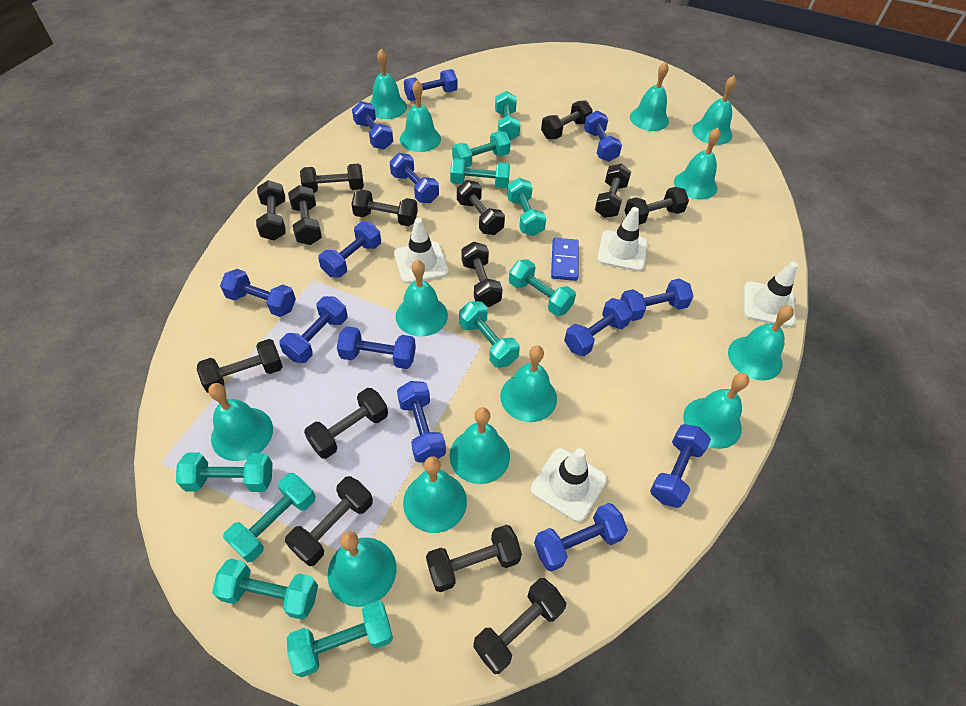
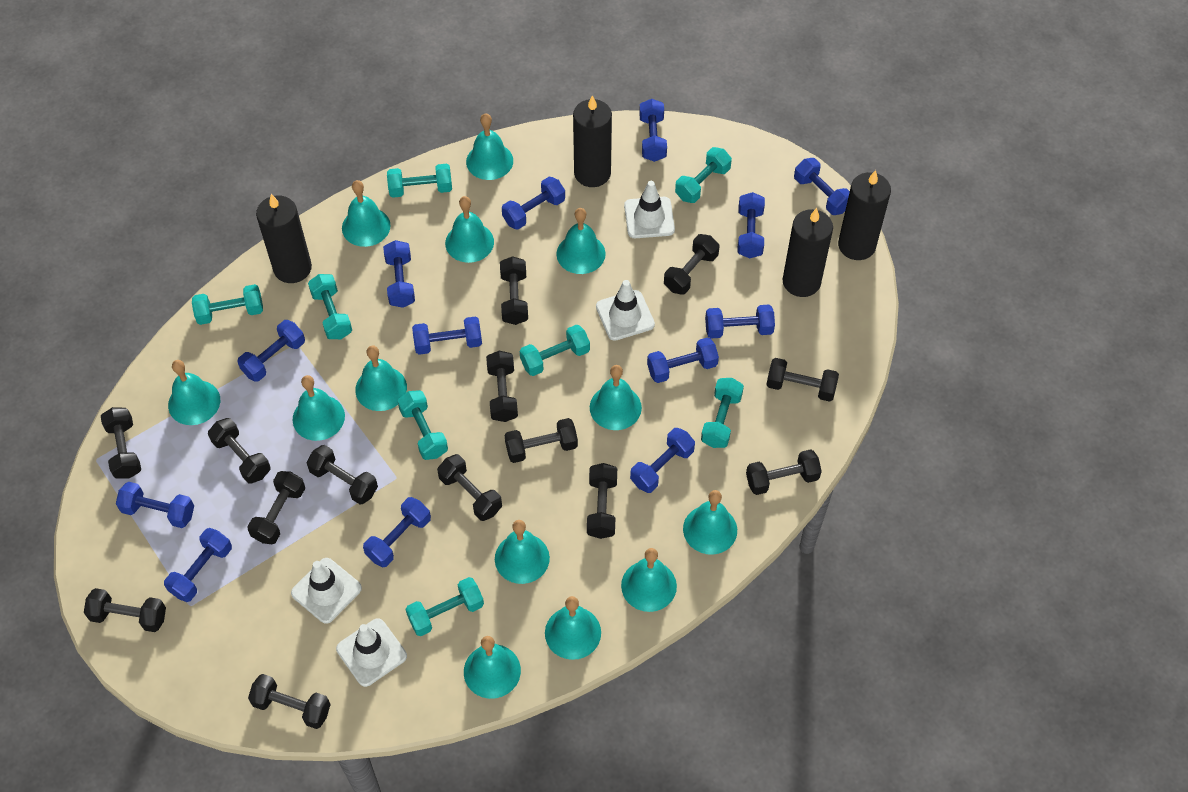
black candle: 0 -> 4
blue domino: 1 -> 0
turquoise dumbbell: 10 -> 8

